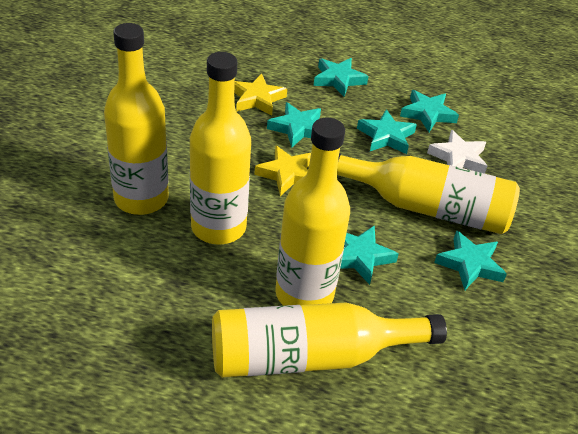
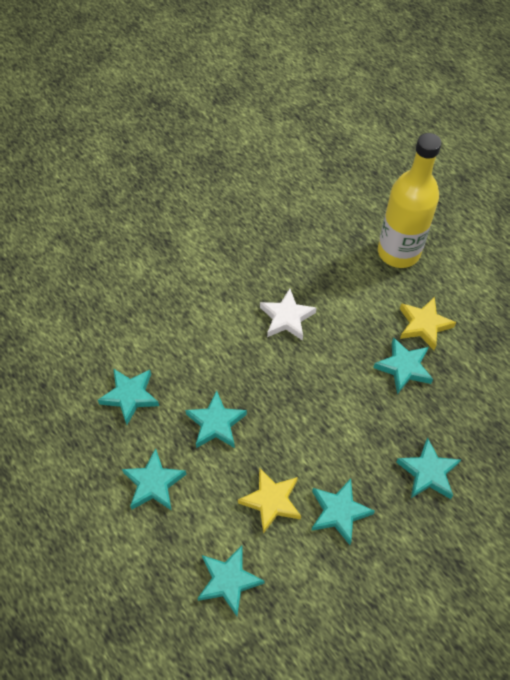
turquoise star: 6 -> 7
yellow bottle: 5 -> 1

